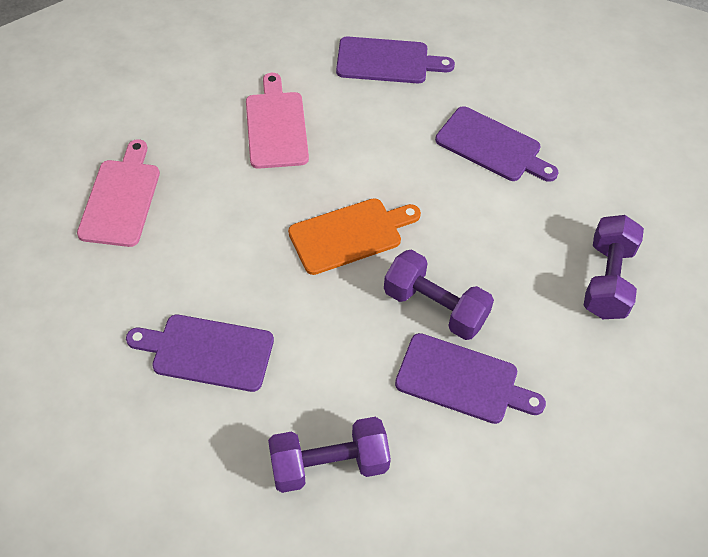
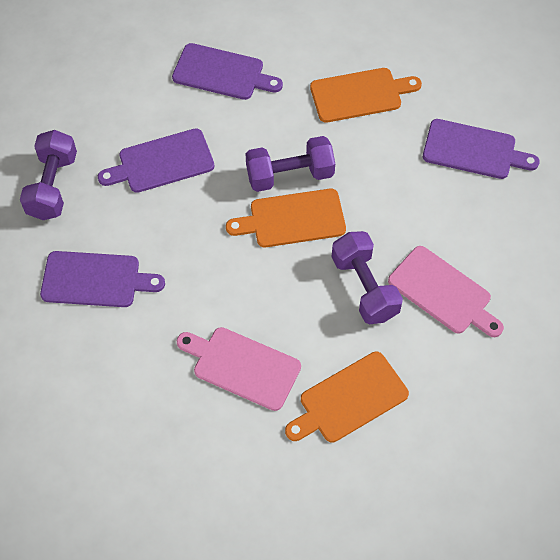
orange cutting board: 1 -> 3

